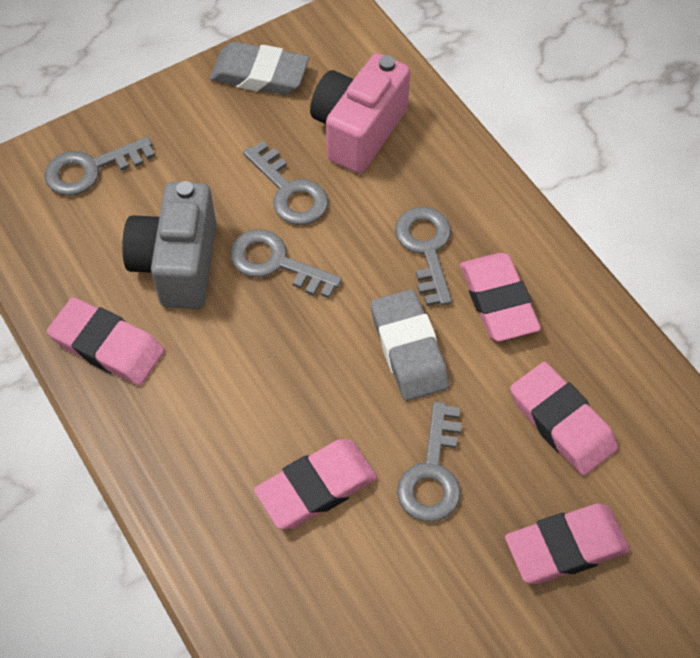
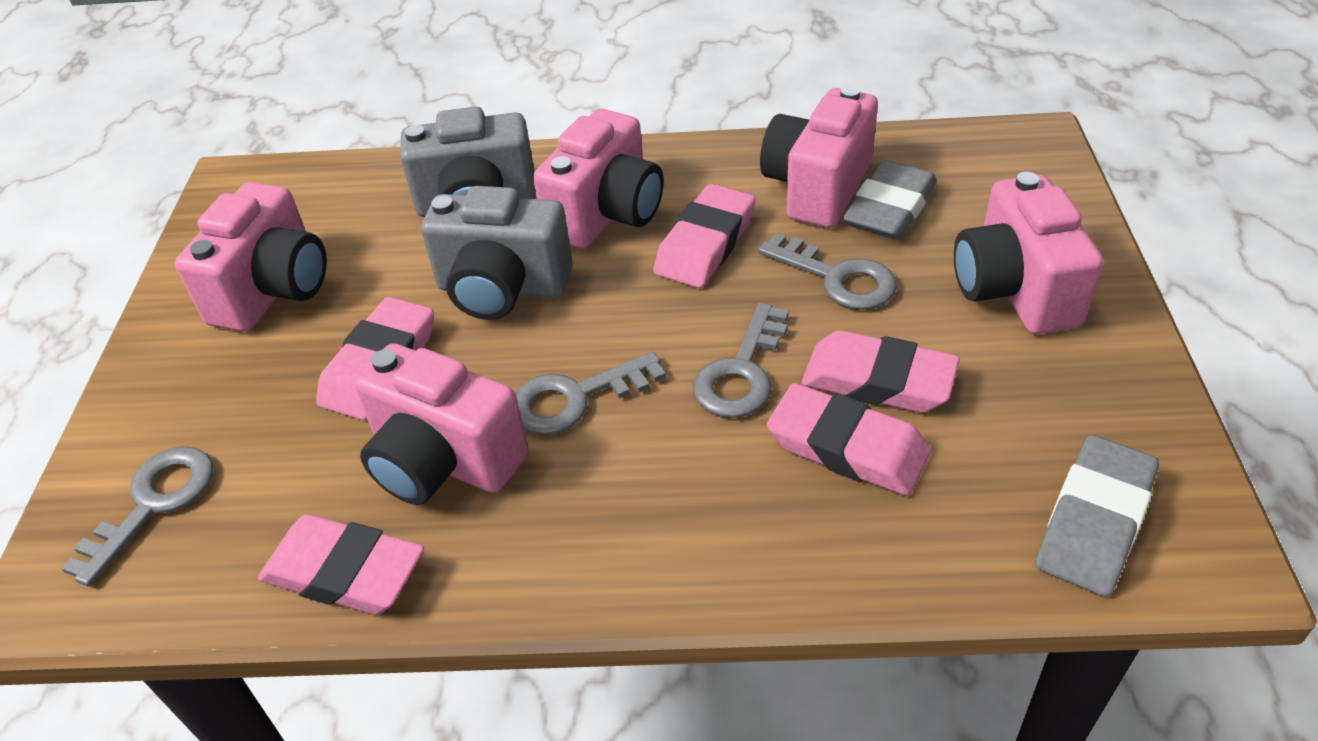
grey camera: 1 -> 2
grey key: 5 -> 4
pink camera: 1 -> 5

